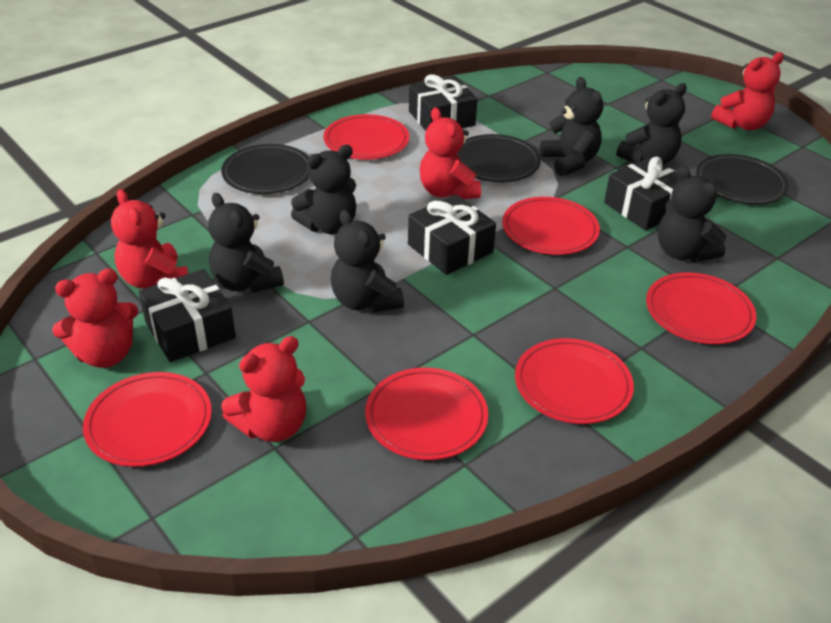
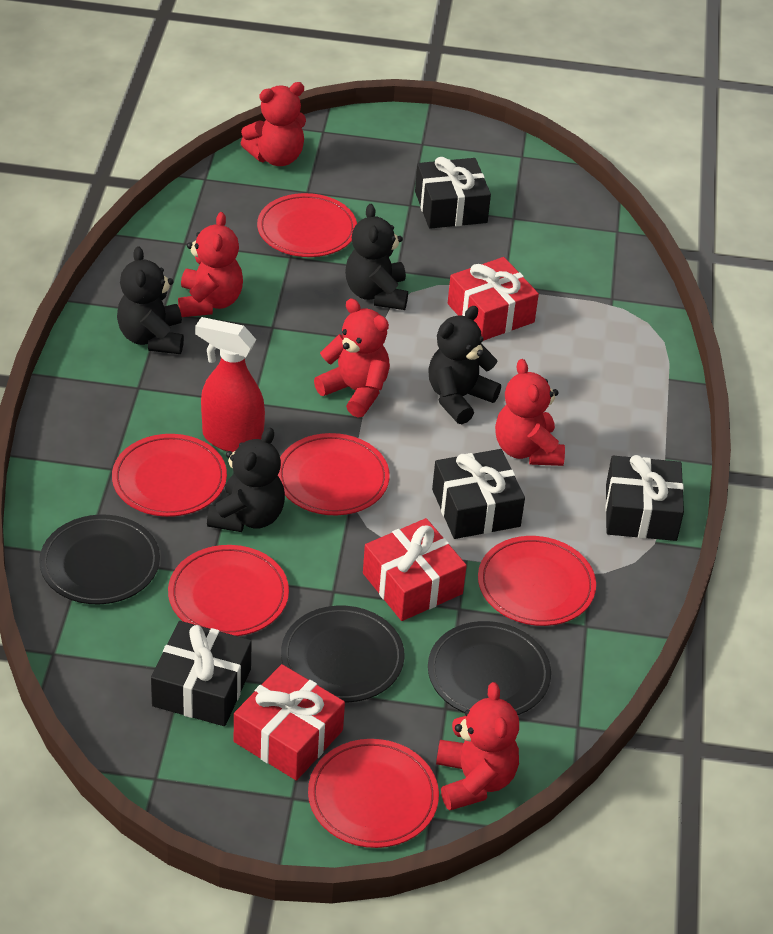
black teddy bear: 6 -> 4
red gift: 0 -> 3
red spray bottle: 0 -> 1

